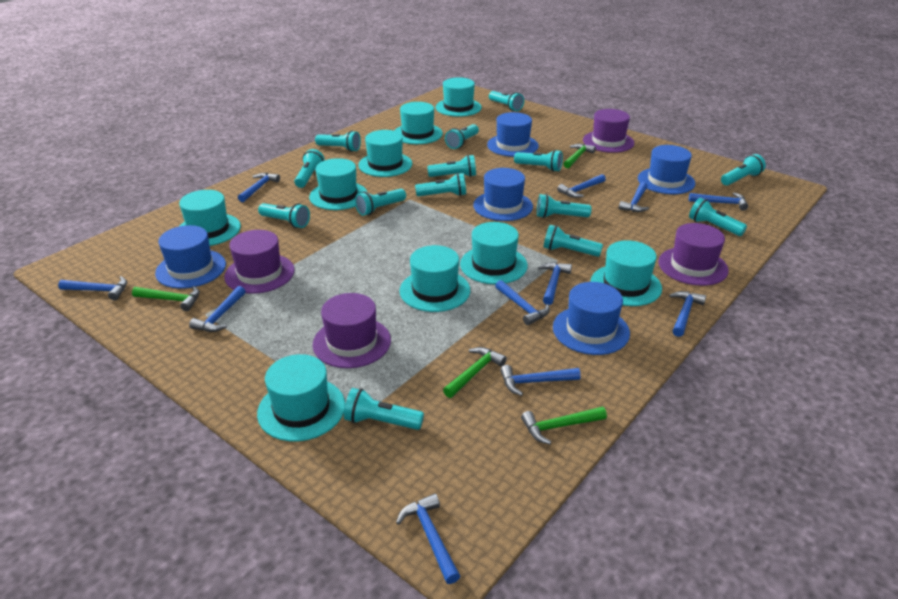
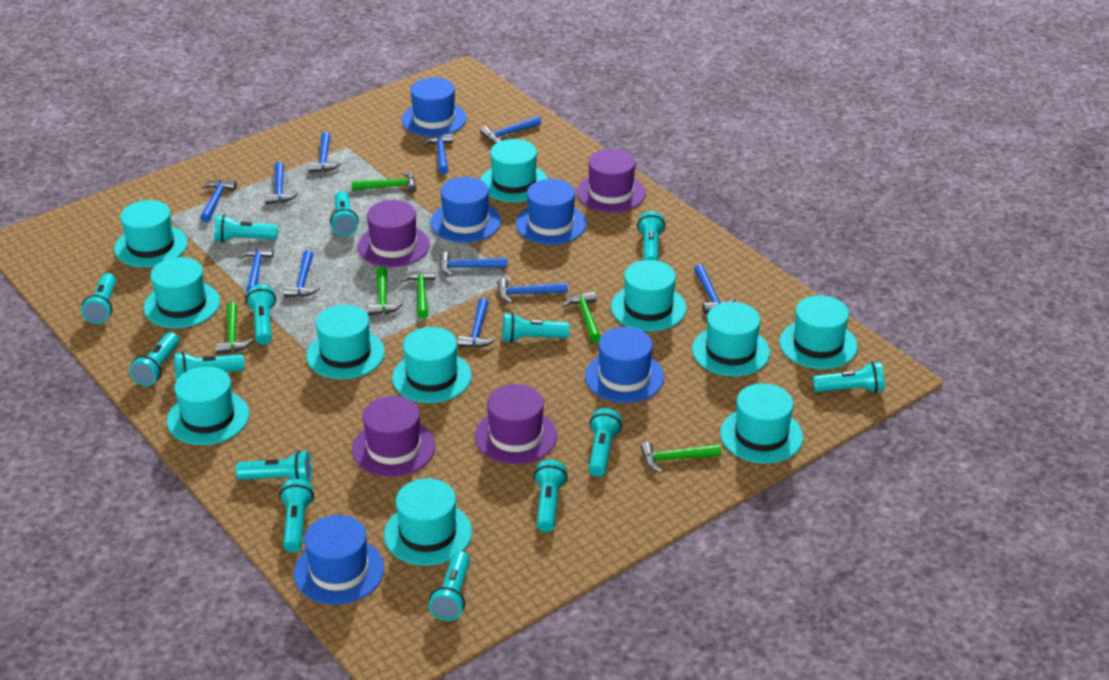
green hammer: 4 -> 6
turquoise hat: 9 -> 11

